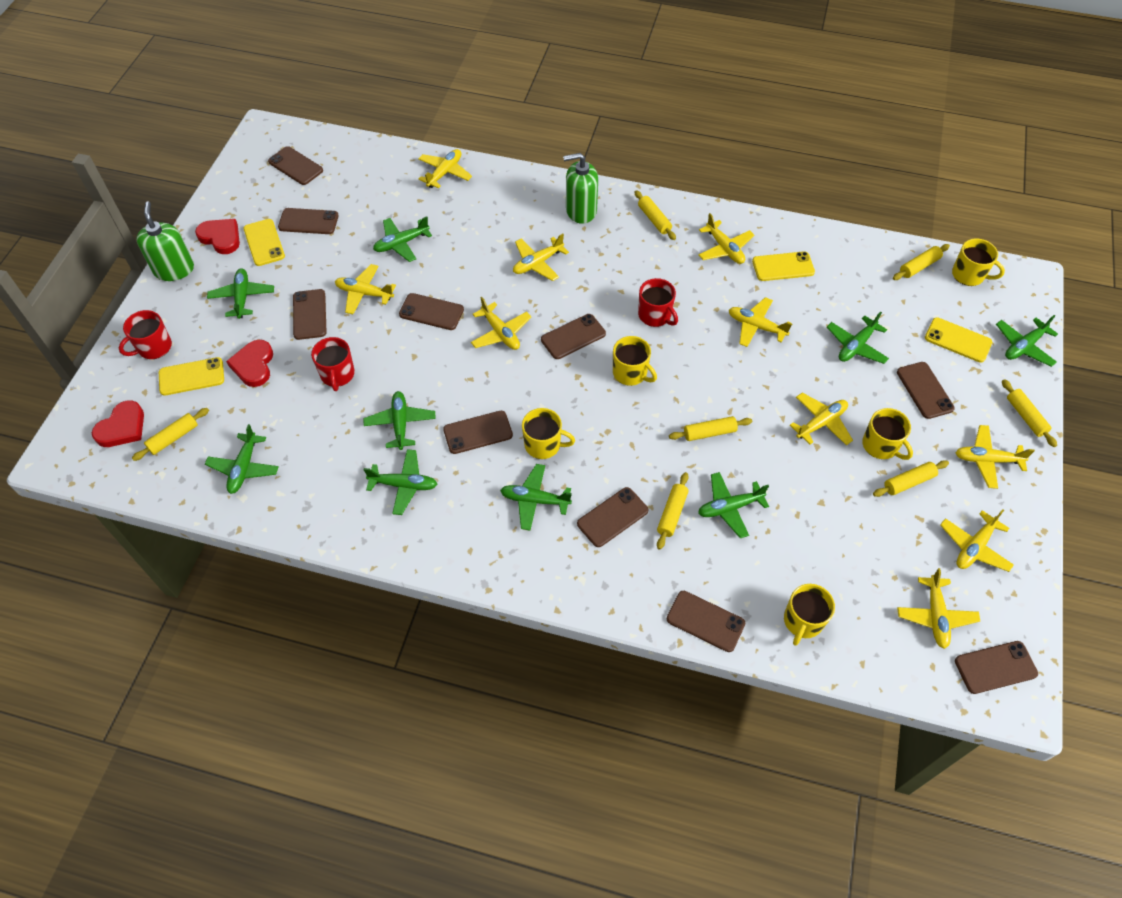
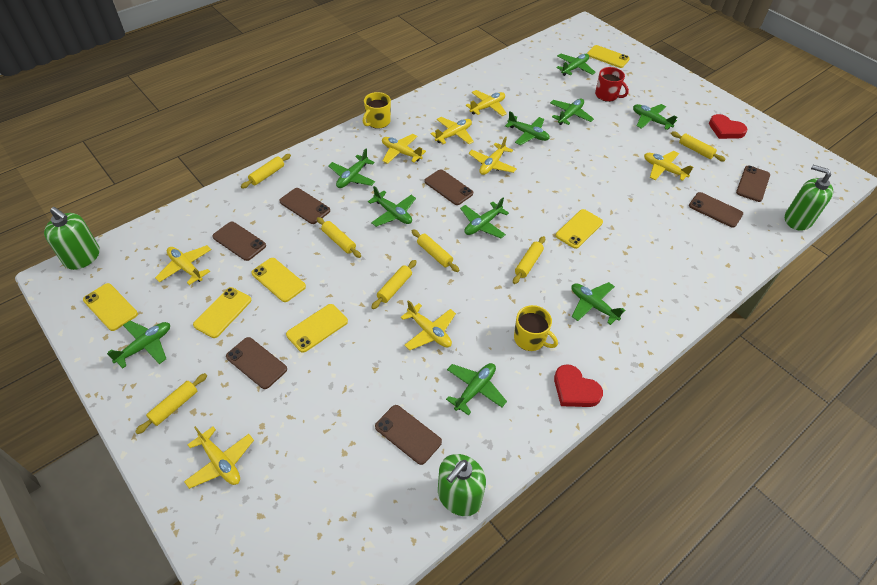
brown phone: 10 -> 7
green plane: 9 -> 10
green soap dispenser: 2 -> 3
red heart: 3 -> 2
red mug: 3 -> 1
yellow mug: 5 -> 2
yellow phone: 4 -> 6
yellow plane: 10 -> 8

